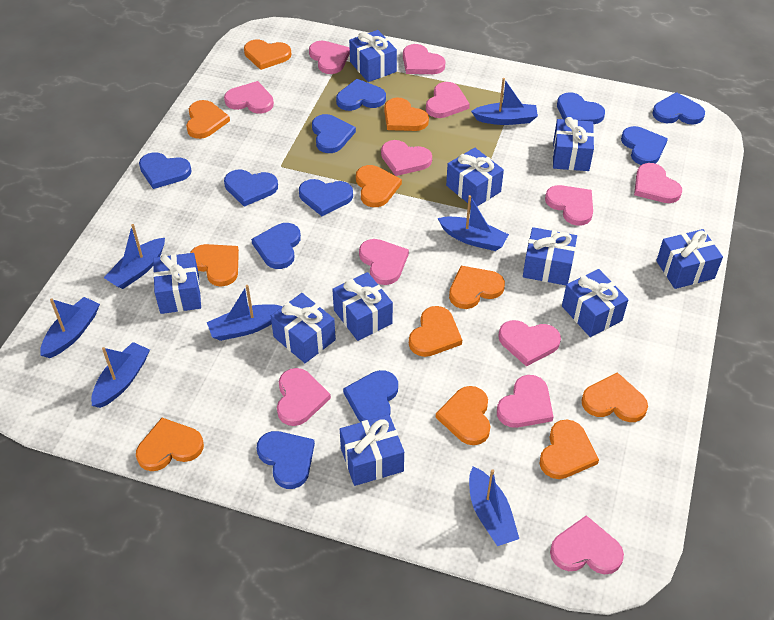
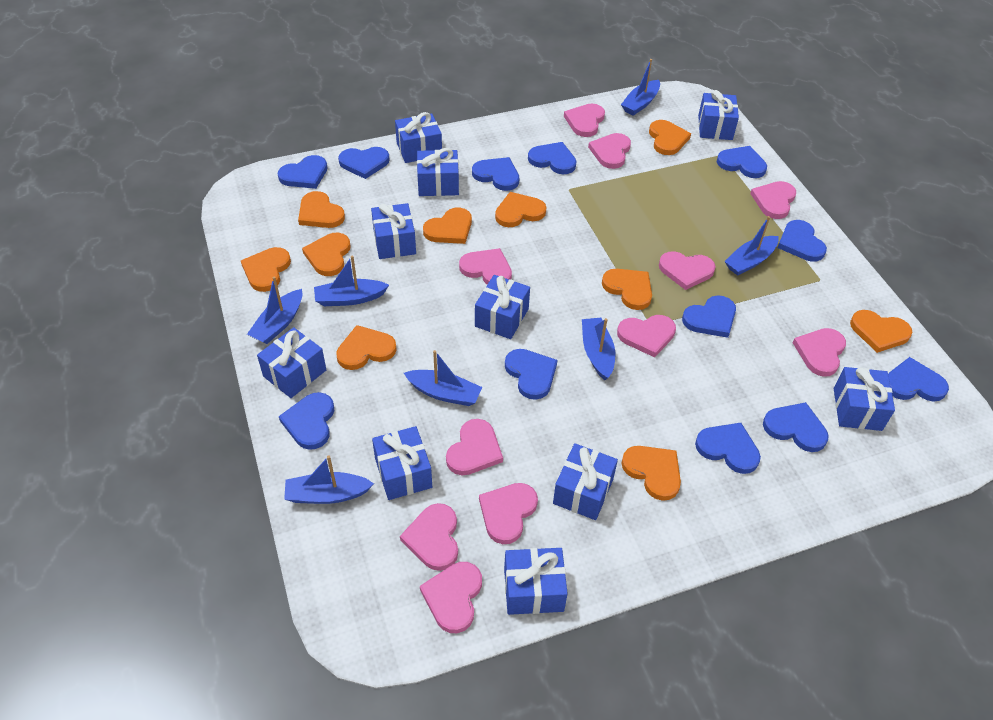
blue heart: 11 -> 12
orange heart: 11 -> 10
pink heart: 12 -> 11

